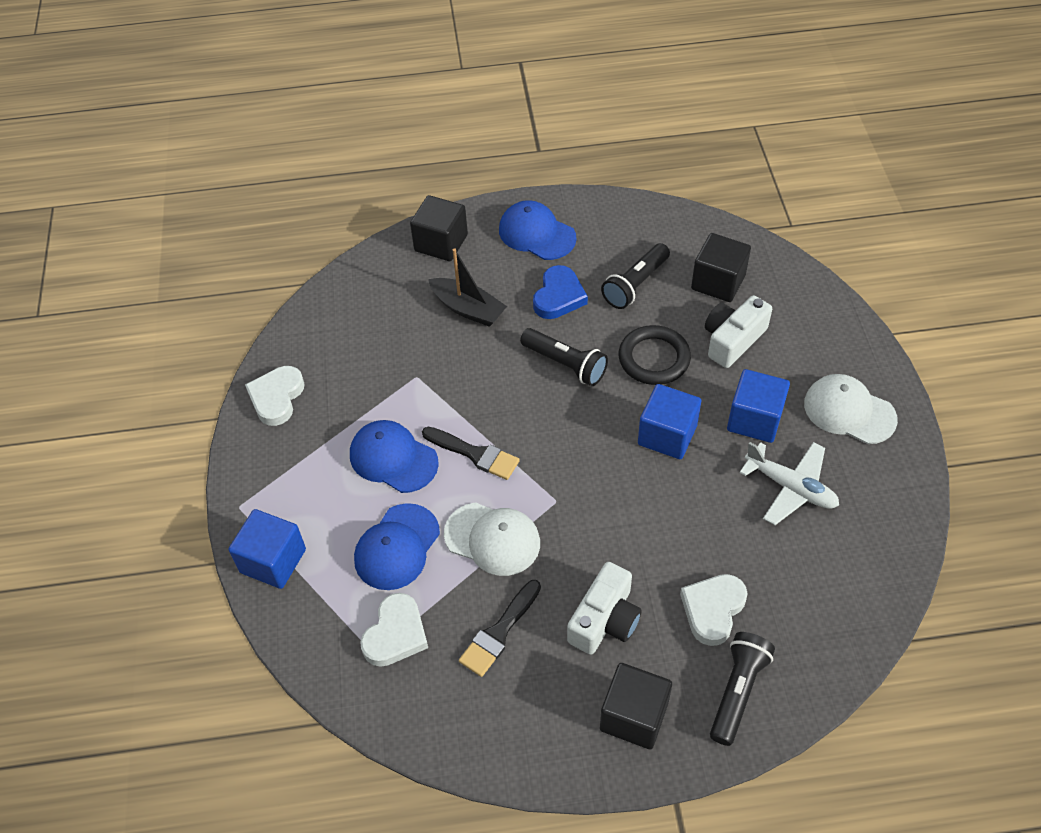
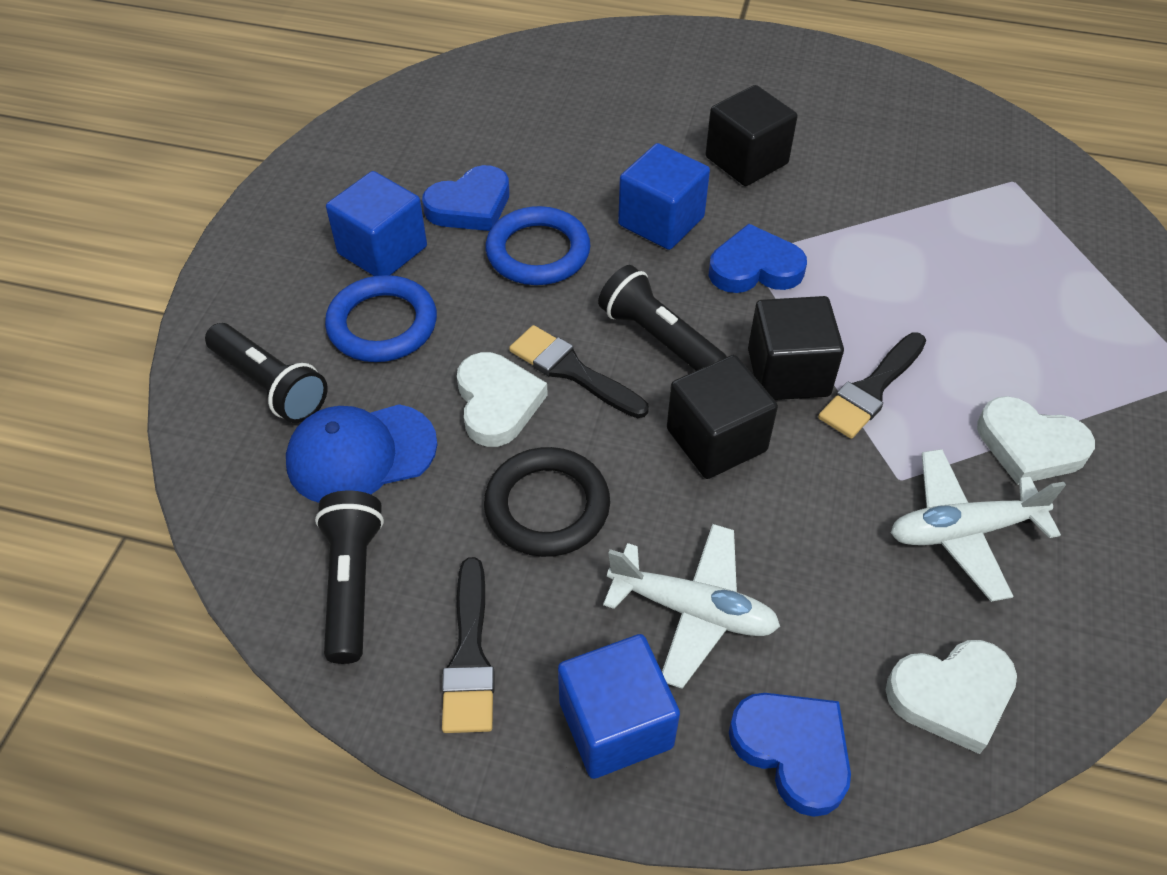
black boat: 1 -> 0
black brush: 2 -> 3
blue cap: 3 -> 1
blue heart: 1 -> 3
blue ring: 0 -> 2
white camera: 2 -> 0
white cap: 2 -> 0
white plane: 1 -> 2

